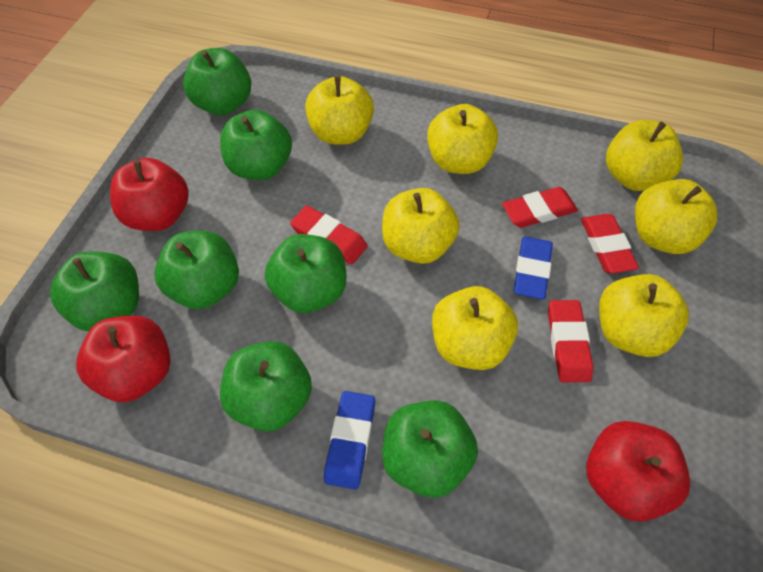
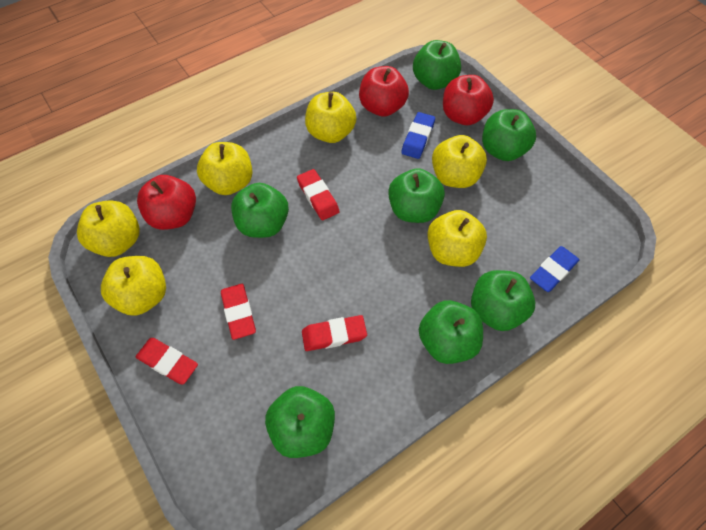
yellow apple: 7 -> 6

